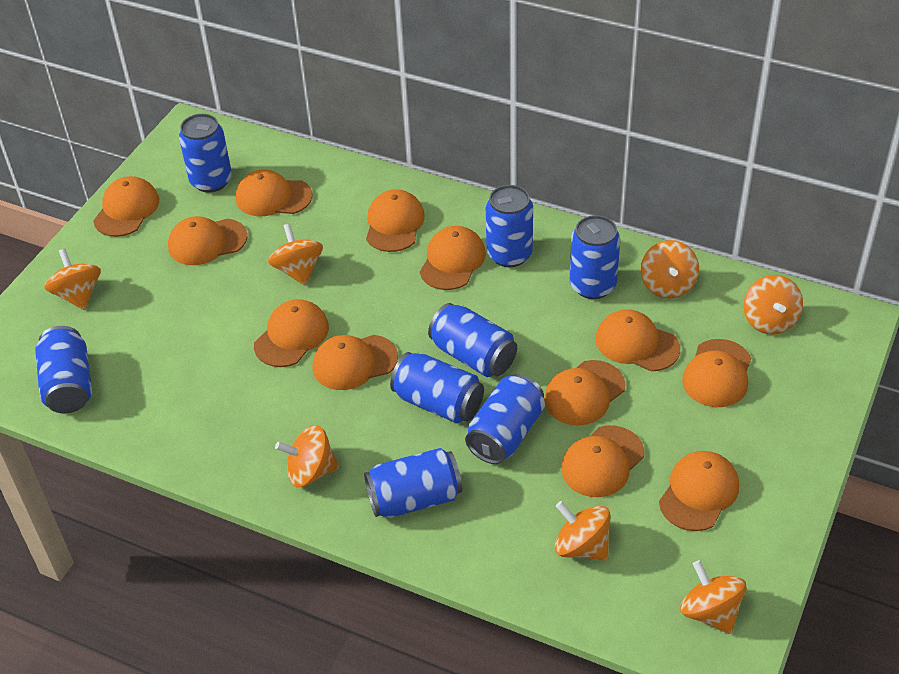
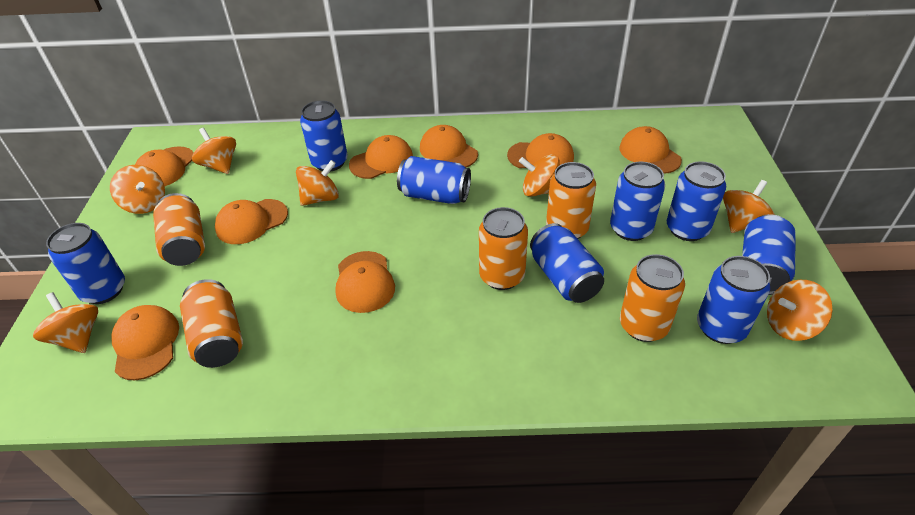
orange can: 0 -> 5
orange cap: 12 -> 8

